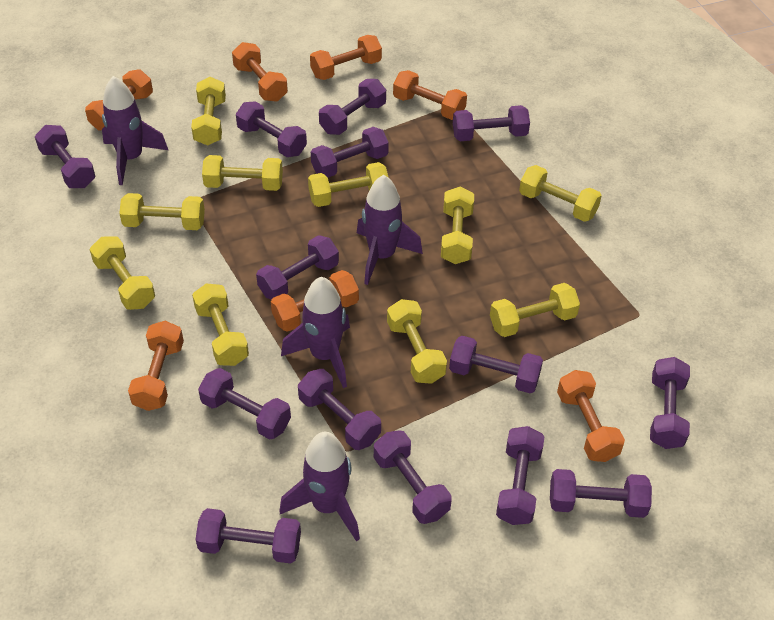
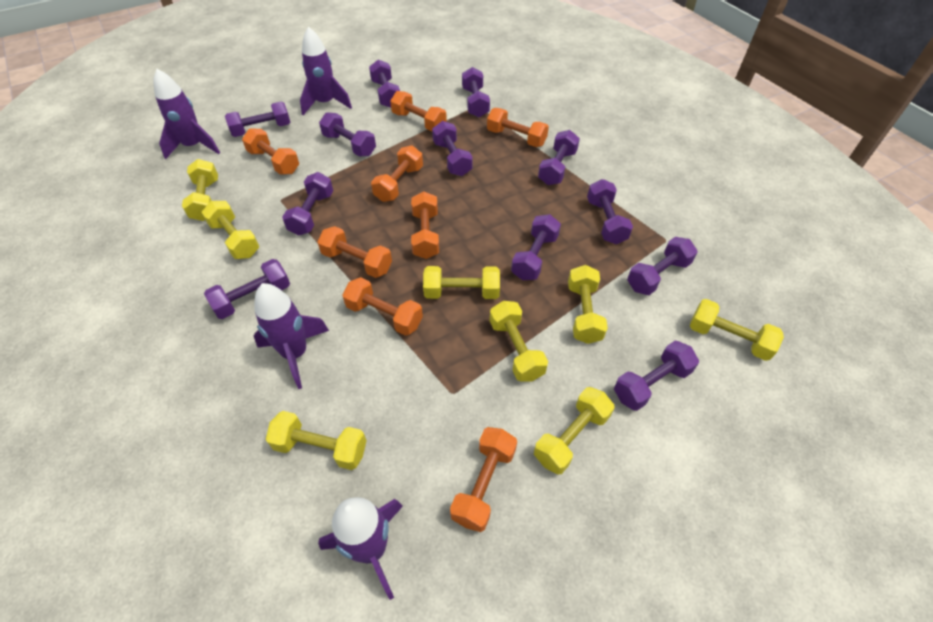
orange dumbbell: 7 -> 8
purple dumbbell: 14 -> 12
yellow dumbbell: 10 -> 8

